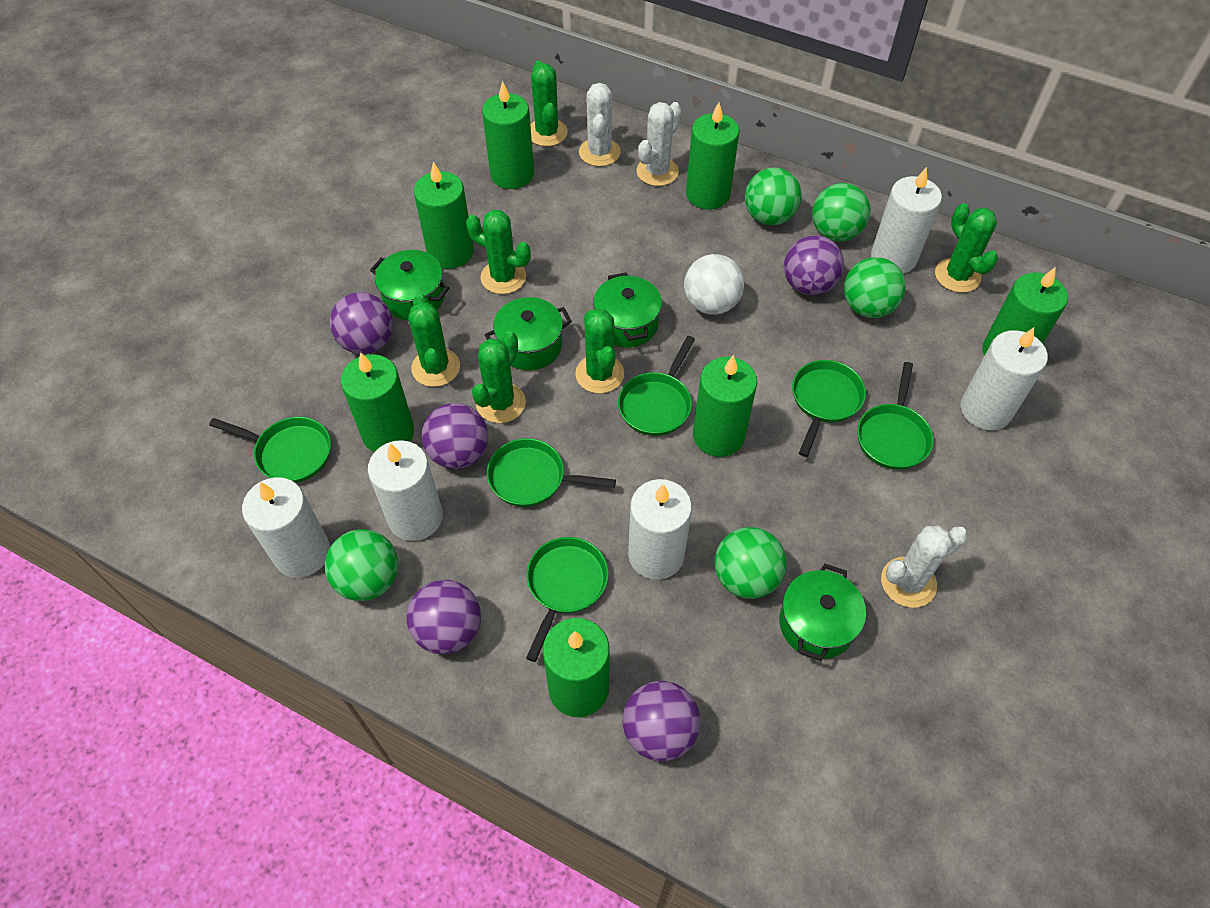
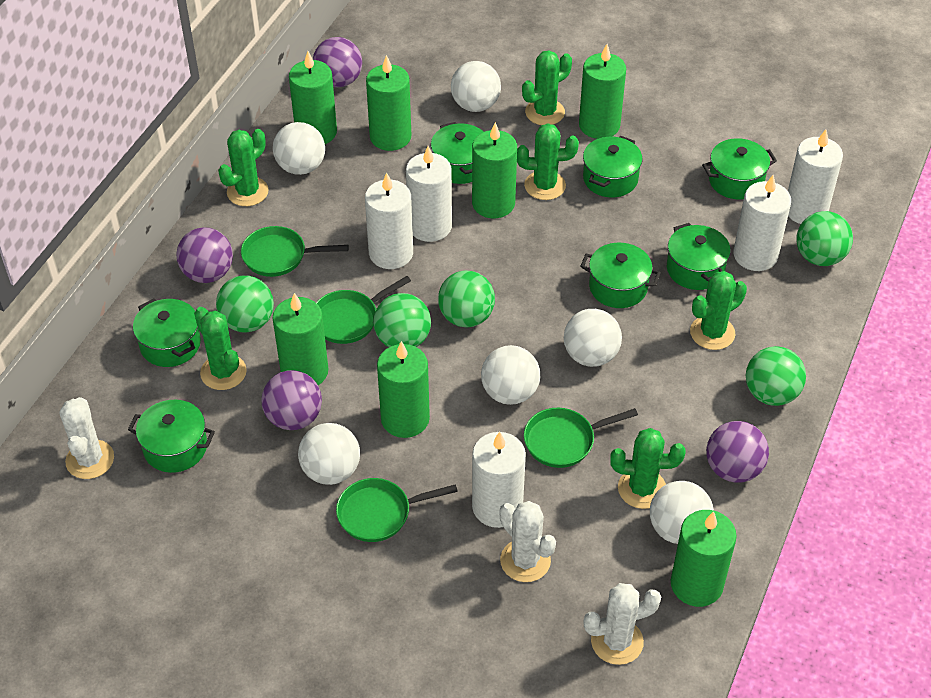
green pan: 6 -> 4
green pot: 4 -> 7
purple ball: 5 -> 4
white ball: 1 -> 6

